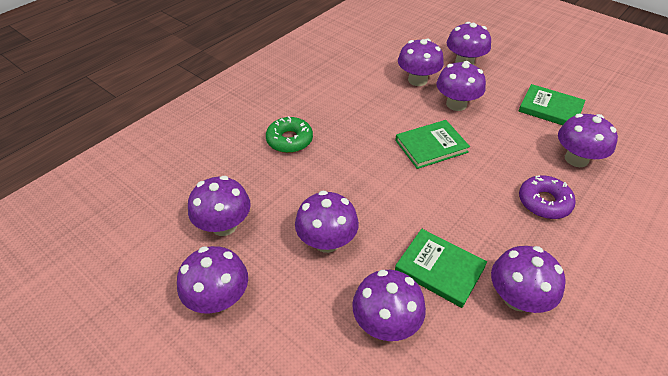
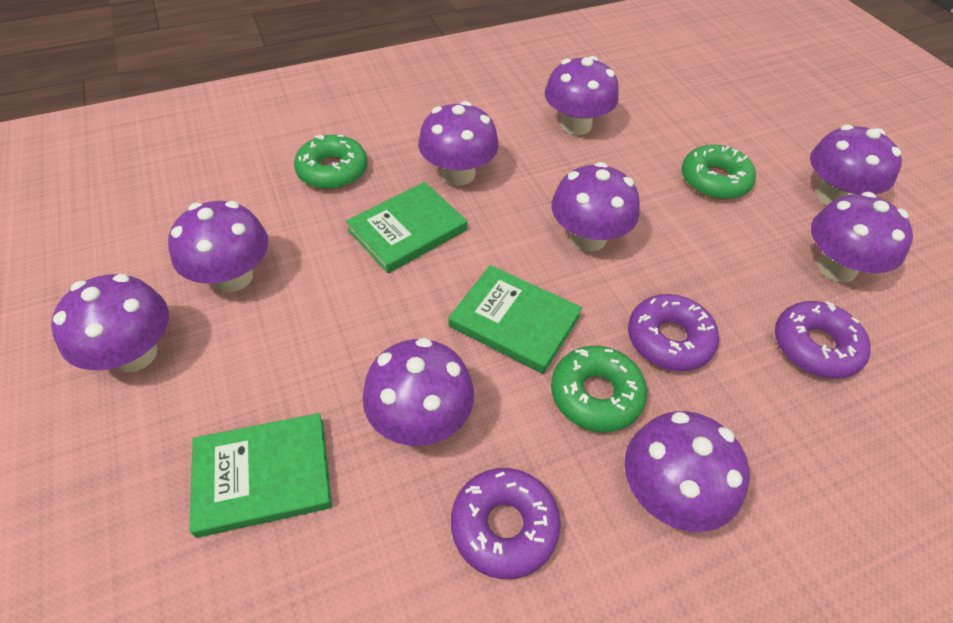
green donut: 1 -> 3
purple donut: 1 -> 3

